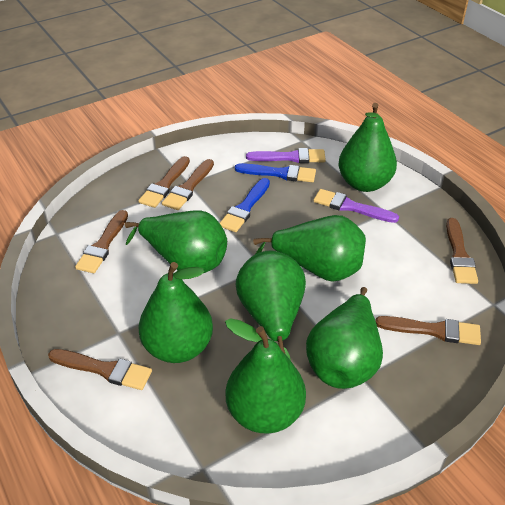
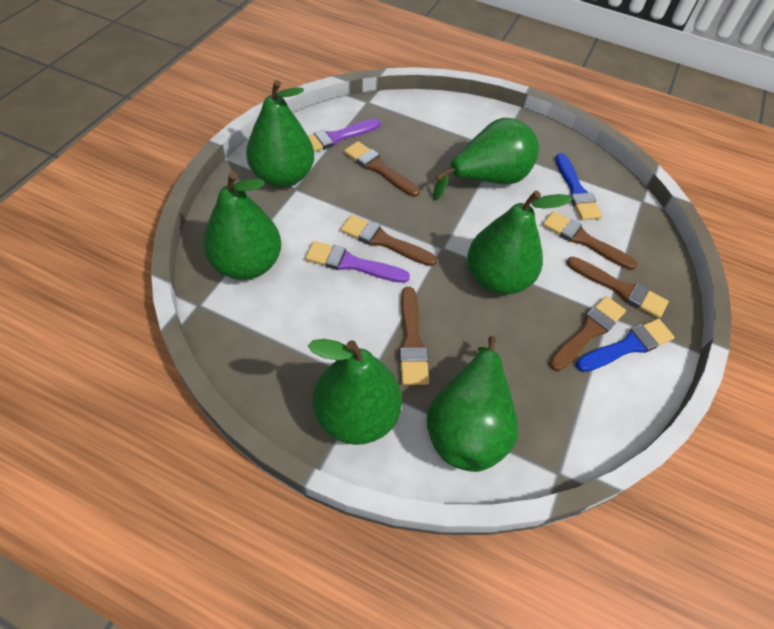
green pear: 7 -> 6

